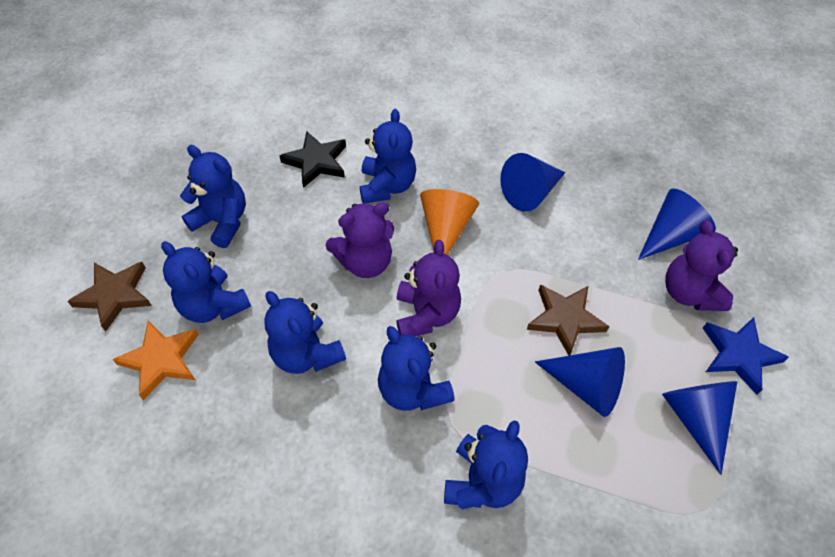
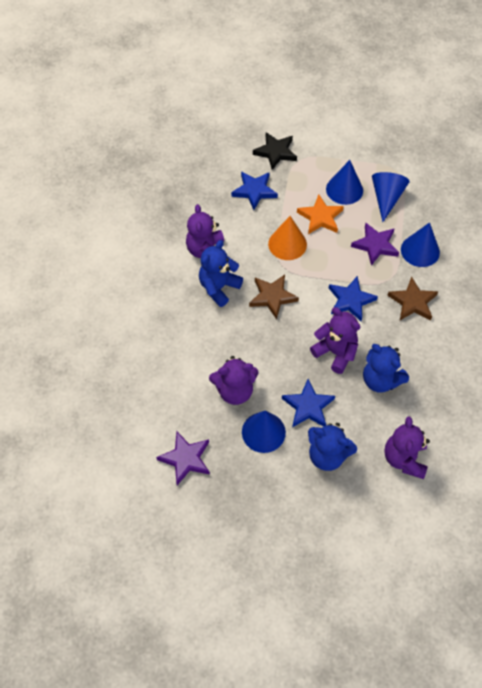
blue star: 1 -> 3
blue teddy bear: 6 -> 3
purple star: 0 -> 2
purple teddy bear: 3 -> 4

